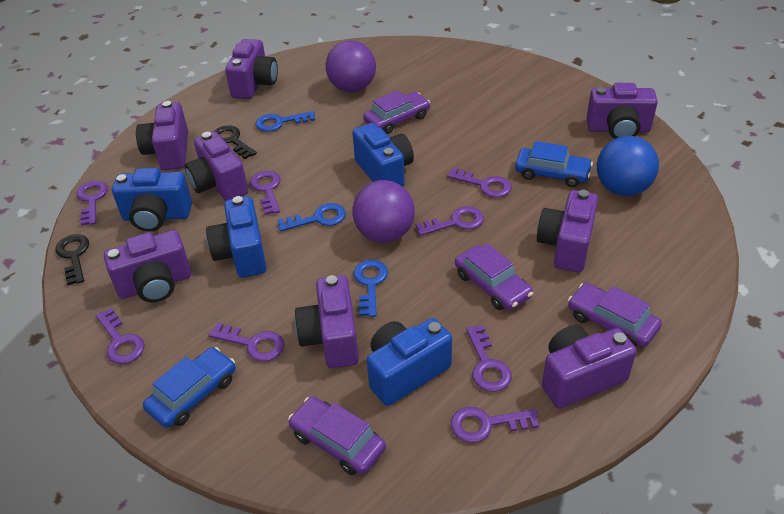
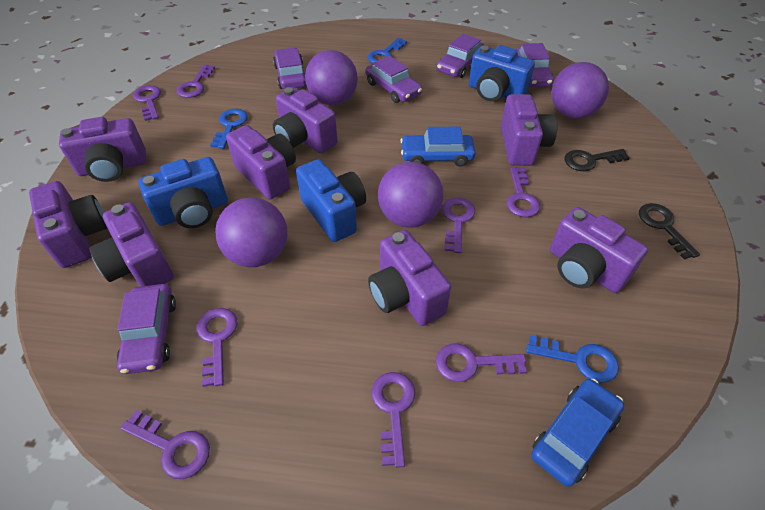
blue ball: 1 -> 0
blue camera: 4 -> 3
purple ball: 2 -> 4
purple car: 4 -> 5

